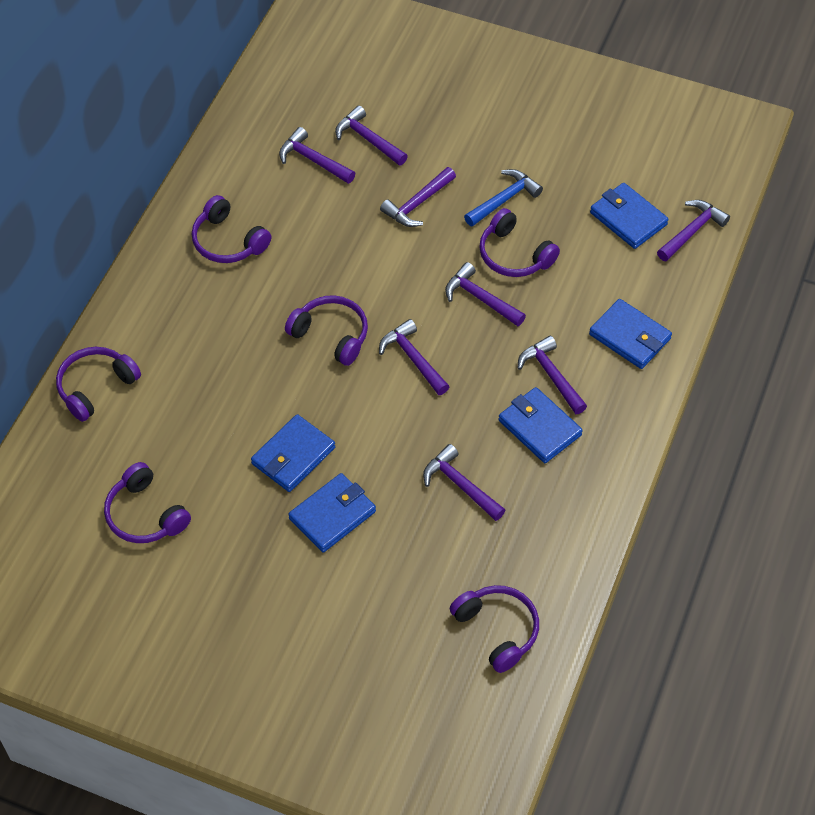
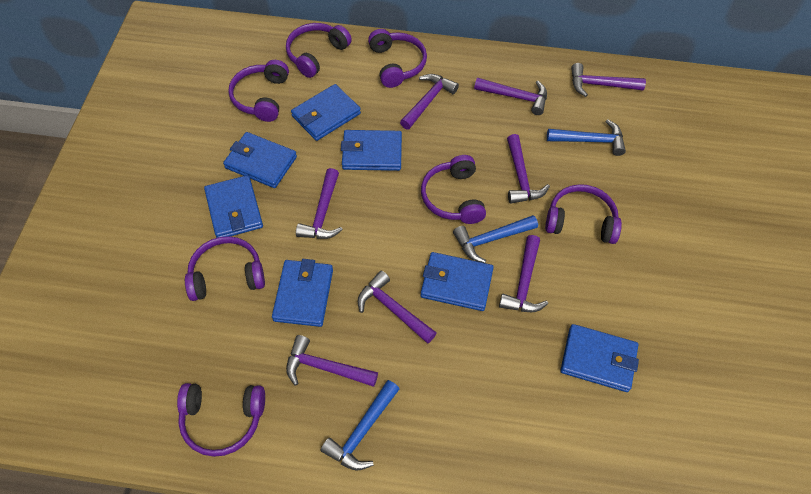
blue hammer: 1 -> 3
blue wallet: 5 -> 7
purple headphones: 6 -> 7

